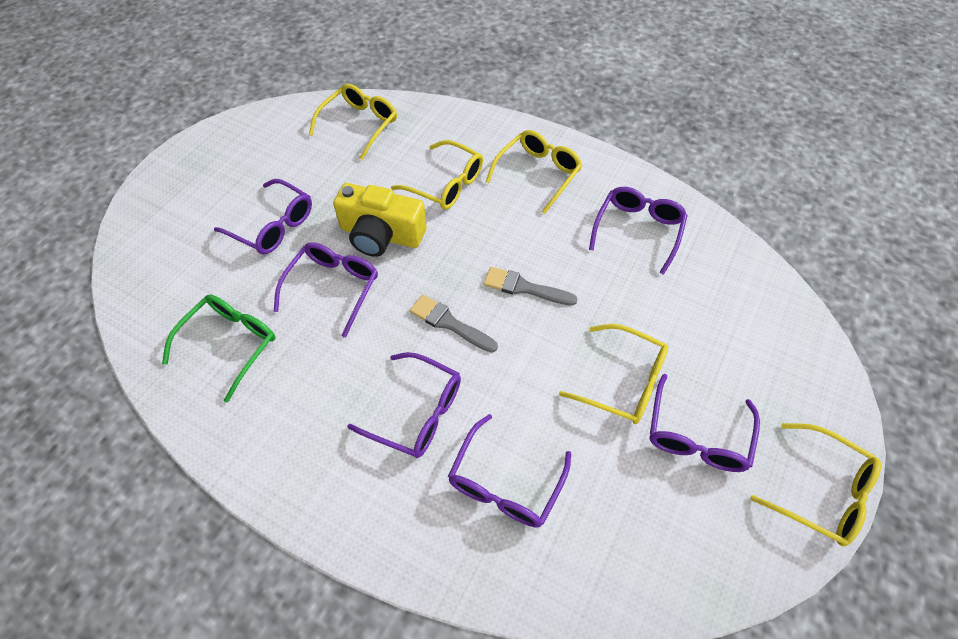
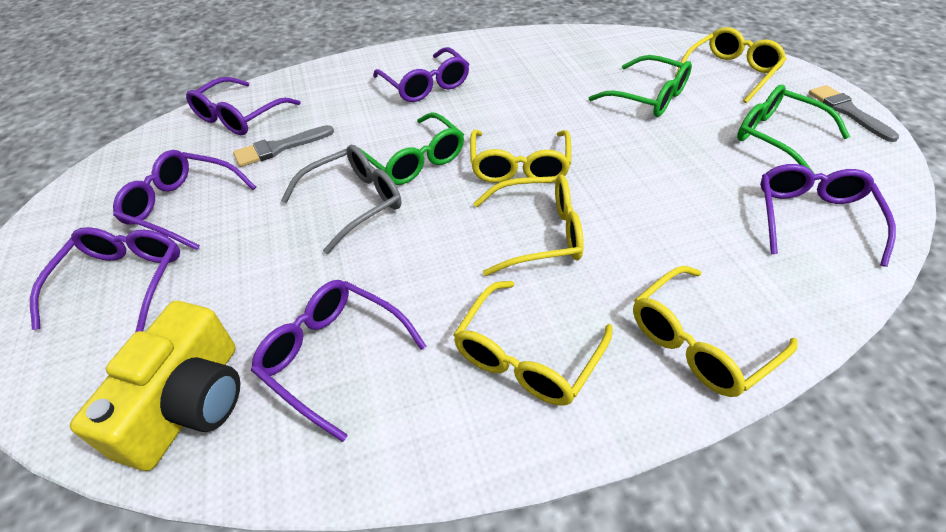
green glasses: 1 -> 3
grey glasses: 0 -> 1

